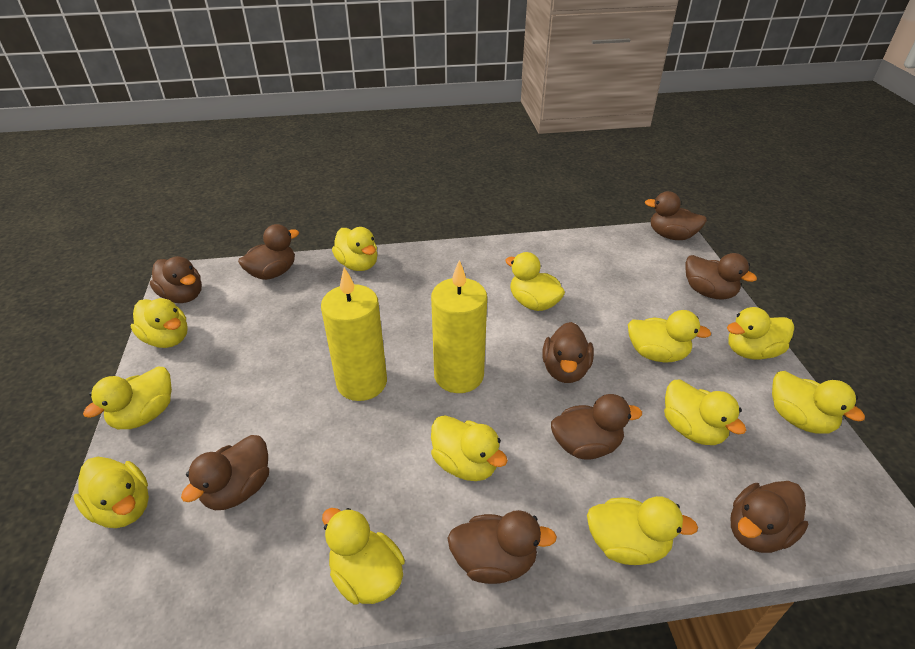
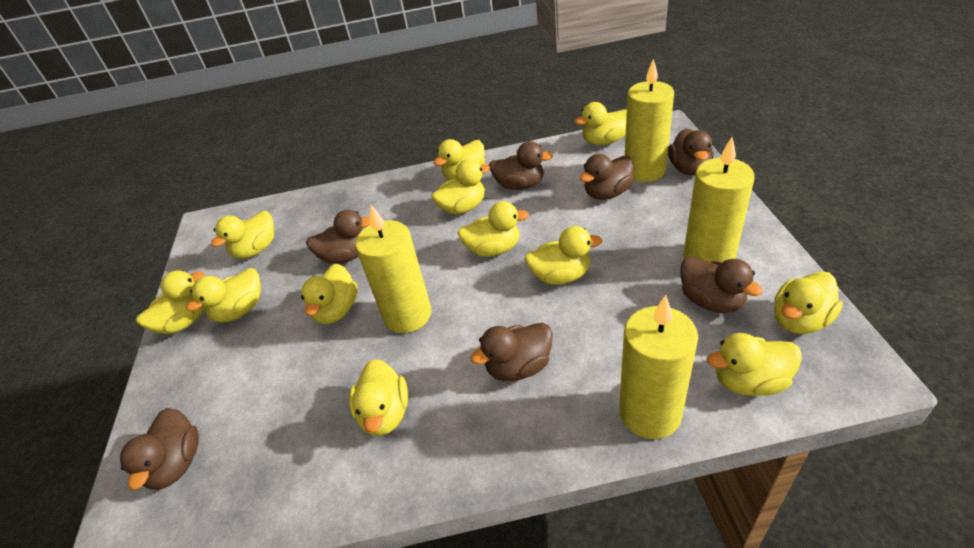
brown duck: 9 -> 7
yellow candle: 2 -> 4

